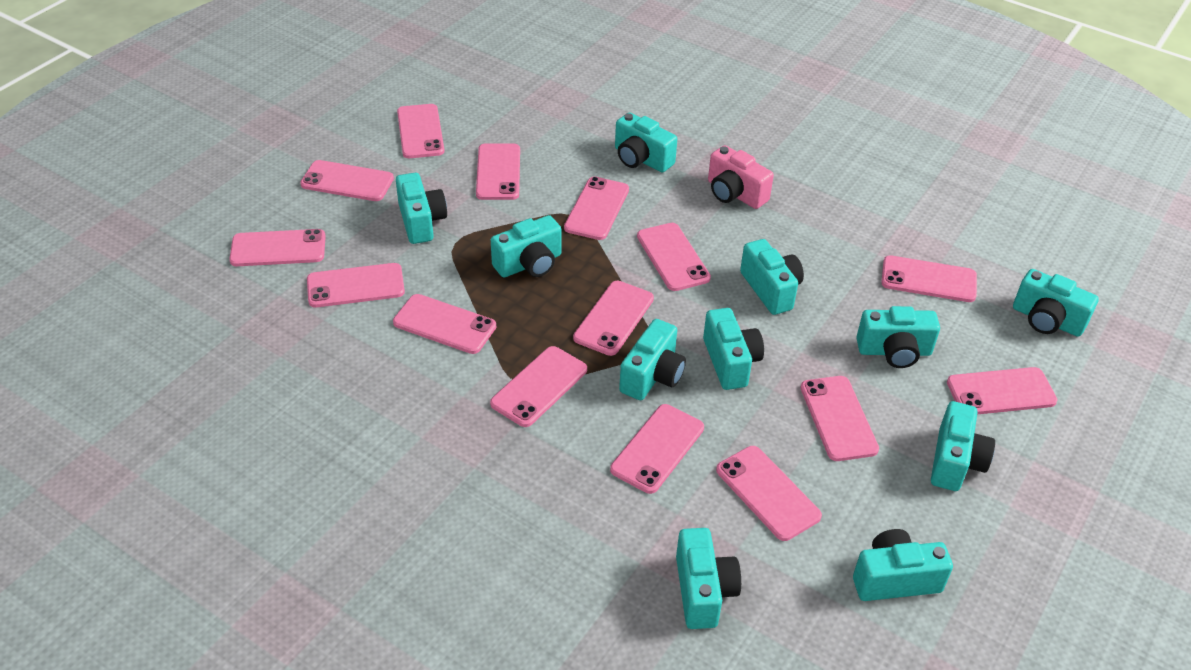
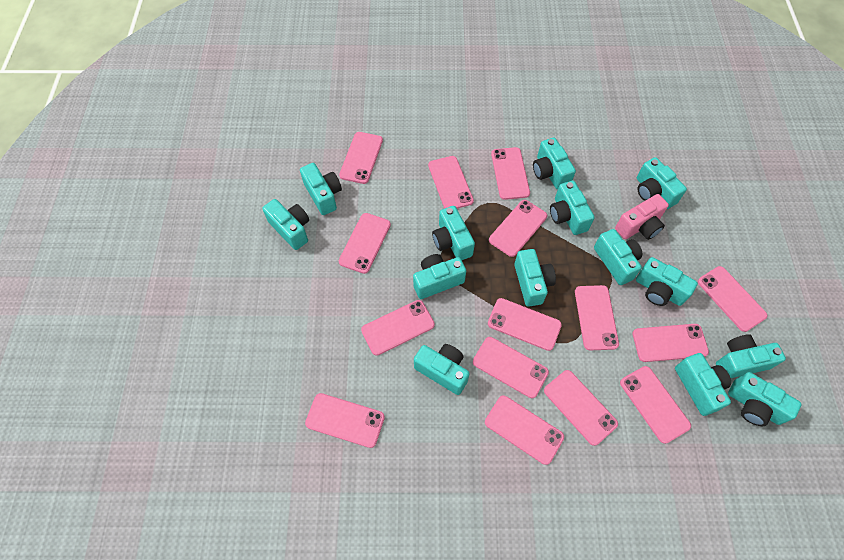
turquoise camera: 11 -> 14

